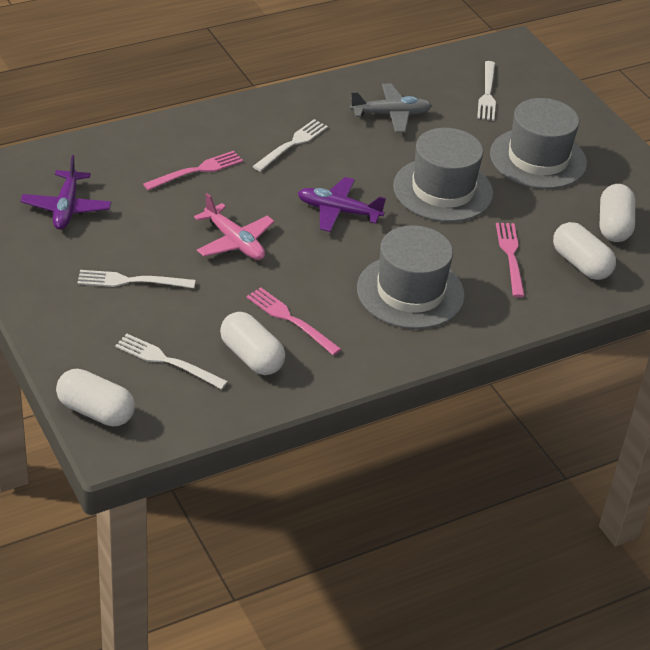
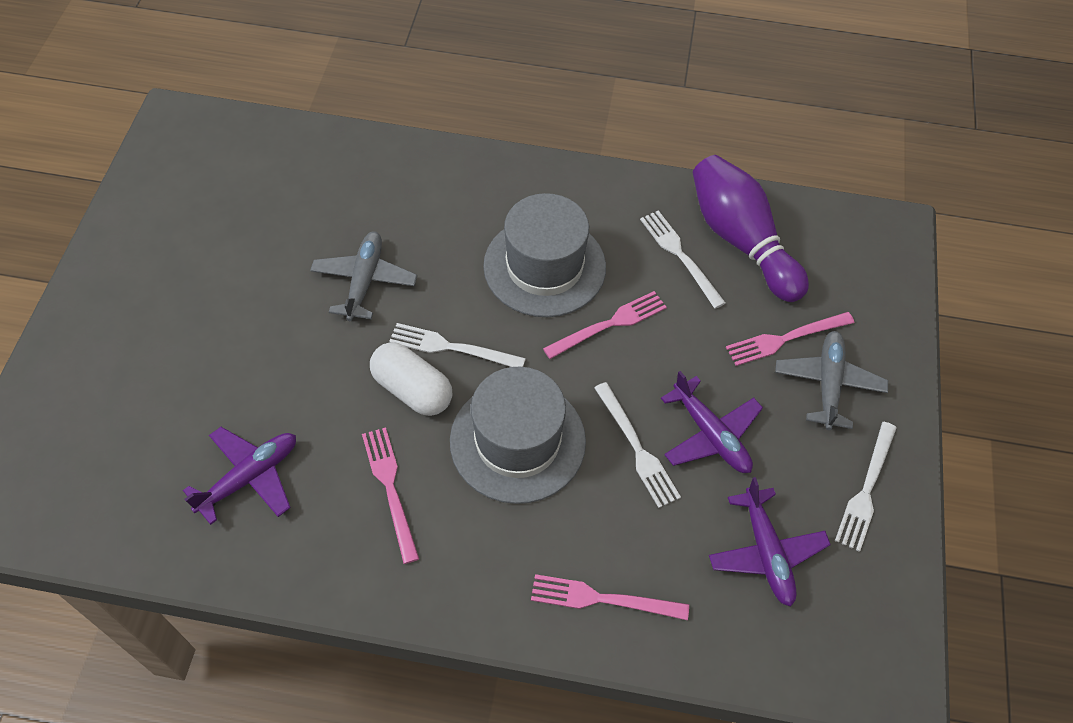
grey hat: 3 -> 2
grey plane: 1 -> 2
pink fork: 3 -> 4
pink plane: 1 -> 0
purple bowling pin: 0 -> 1
purple plane: 2 -> 3
white capsule: 4 -> 1

